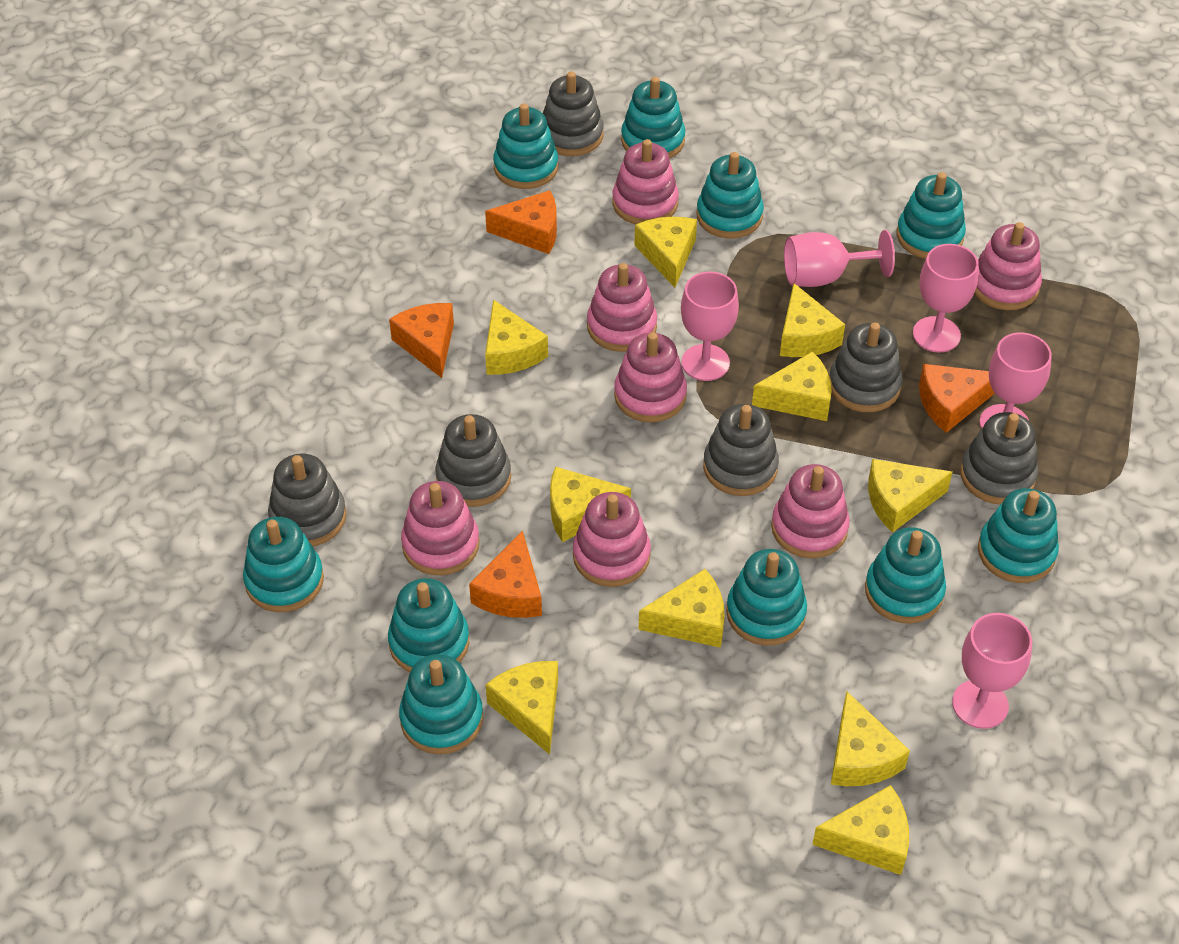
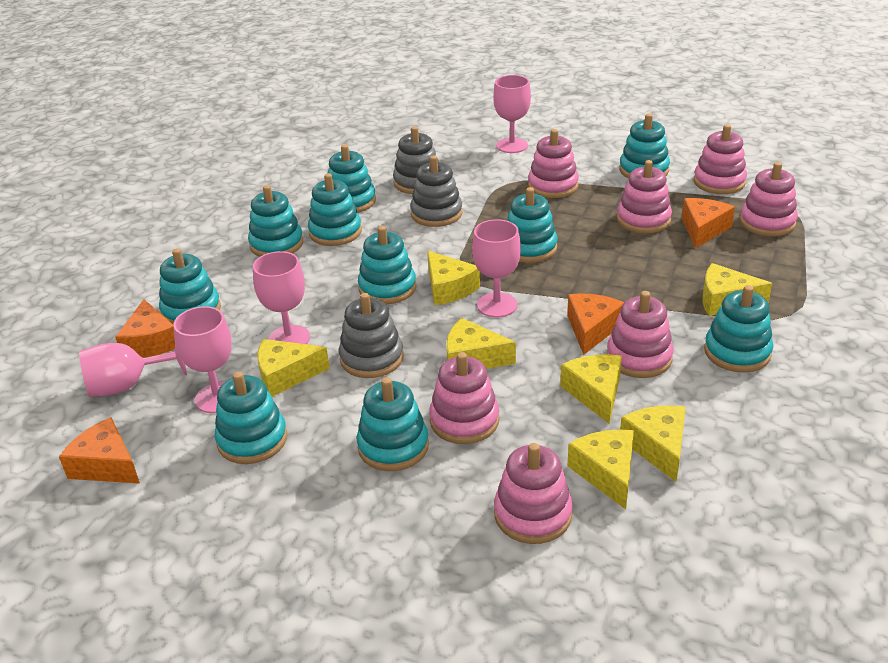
grey stacking toy: 6 -> 3
yellow cheese: 10 -> 7

